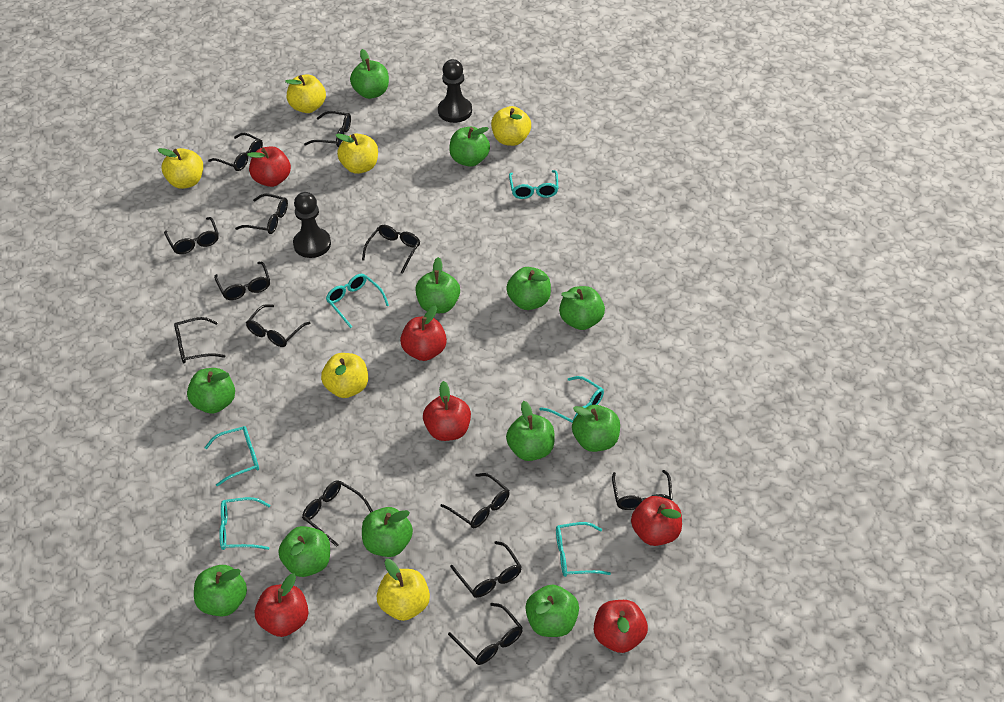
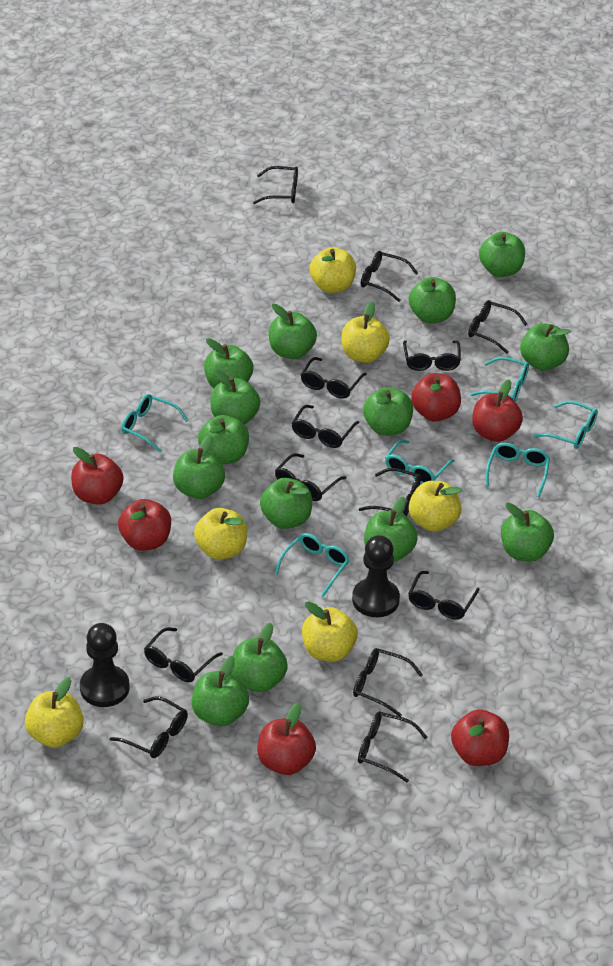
green apple: 12 -> 14

